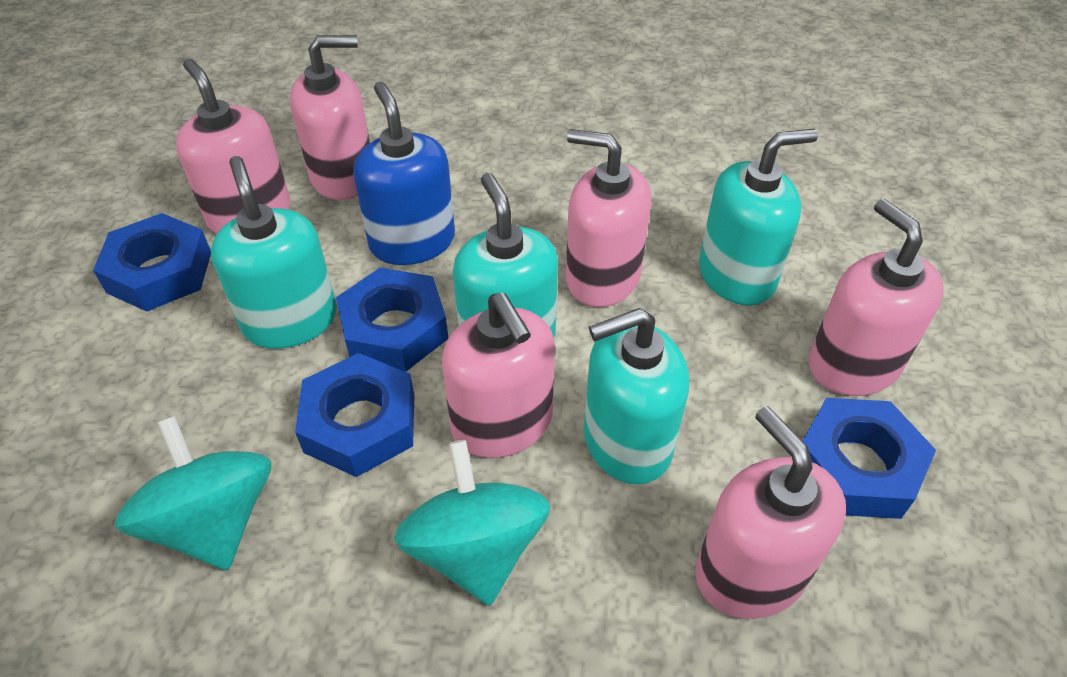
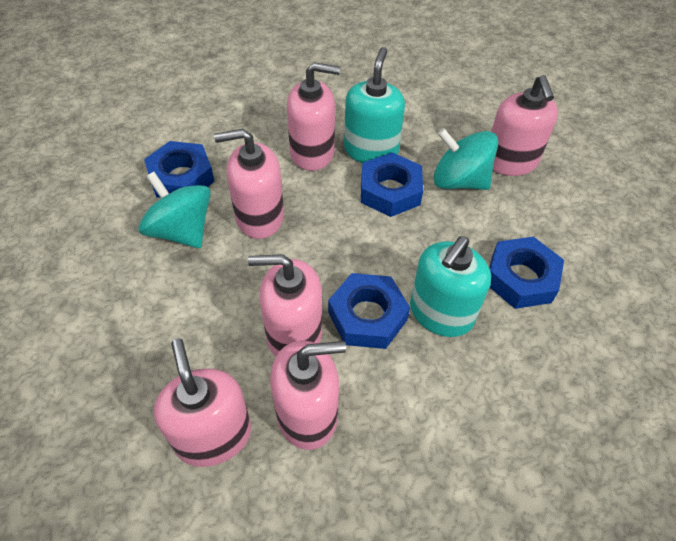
blue soap dispenser: 1 -> 0
turquoise soap dispenser: 4 -> 2

